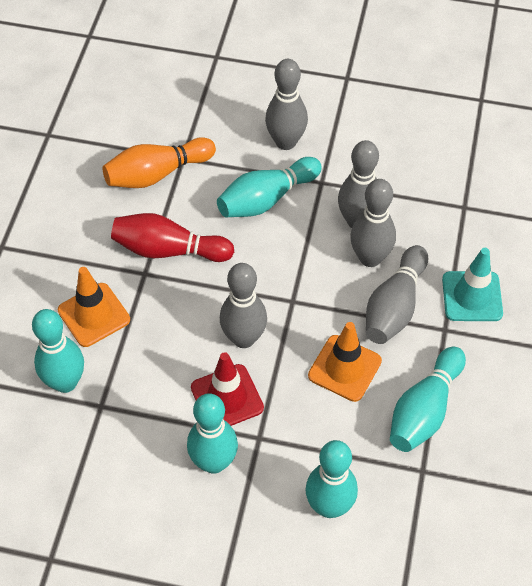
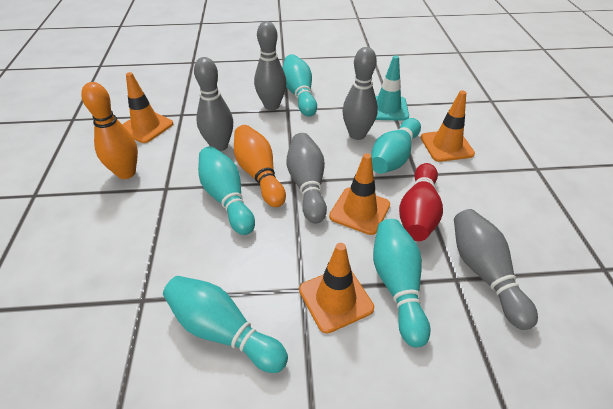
orange bowling pin: 1 -> 2
orange traffic cone: 2 -> 4
red traffic cone: 1 -> 0

